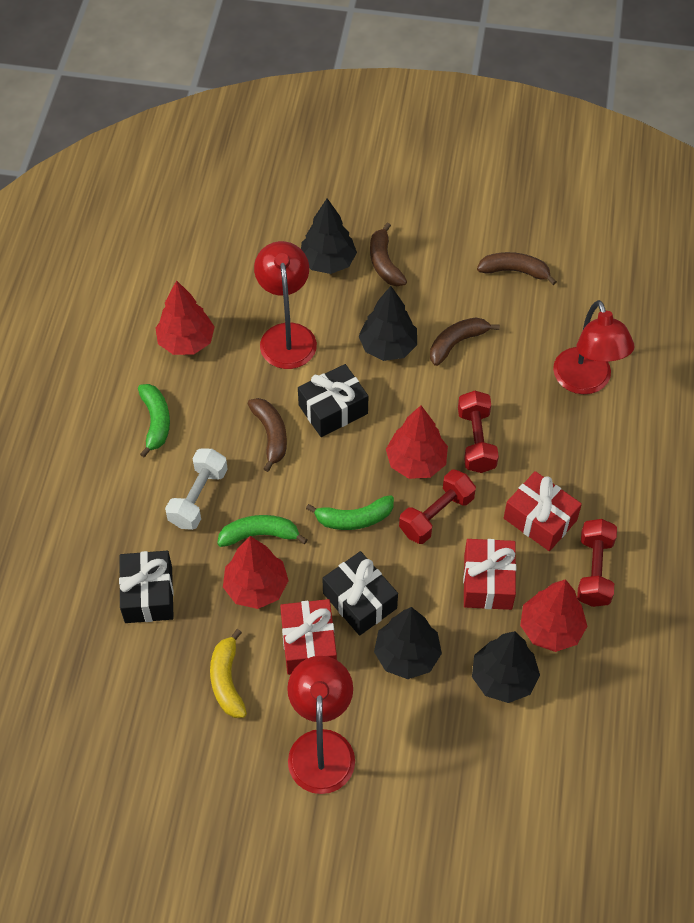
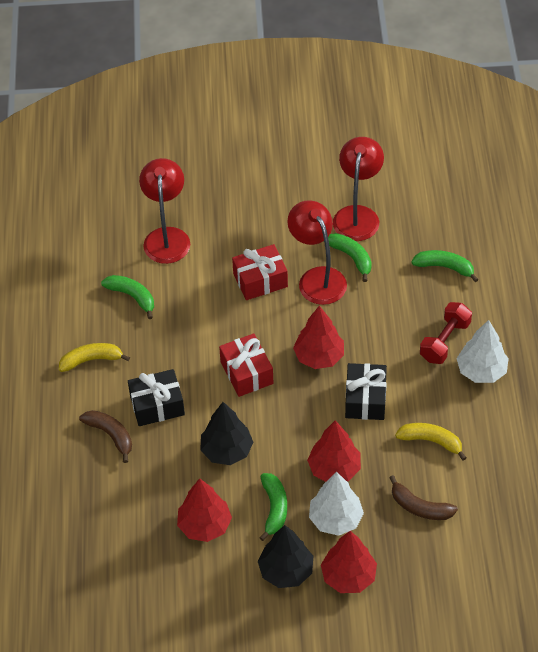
black gift: 3 -> 2
black tree: 4 -> 2
brown banana: 4 -> 2
green banana: 3 -> 4
red dumbbell: 3 -> 1
red gift: 3 -> 2
white dumbbell: 1 -> 0
white tree: 0 -> 2
yellow banana: 1 -> 2

